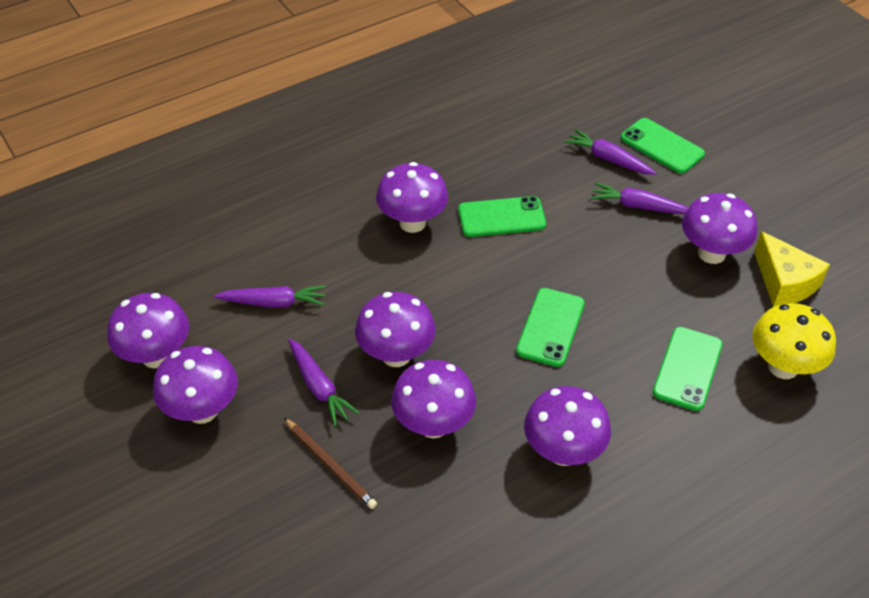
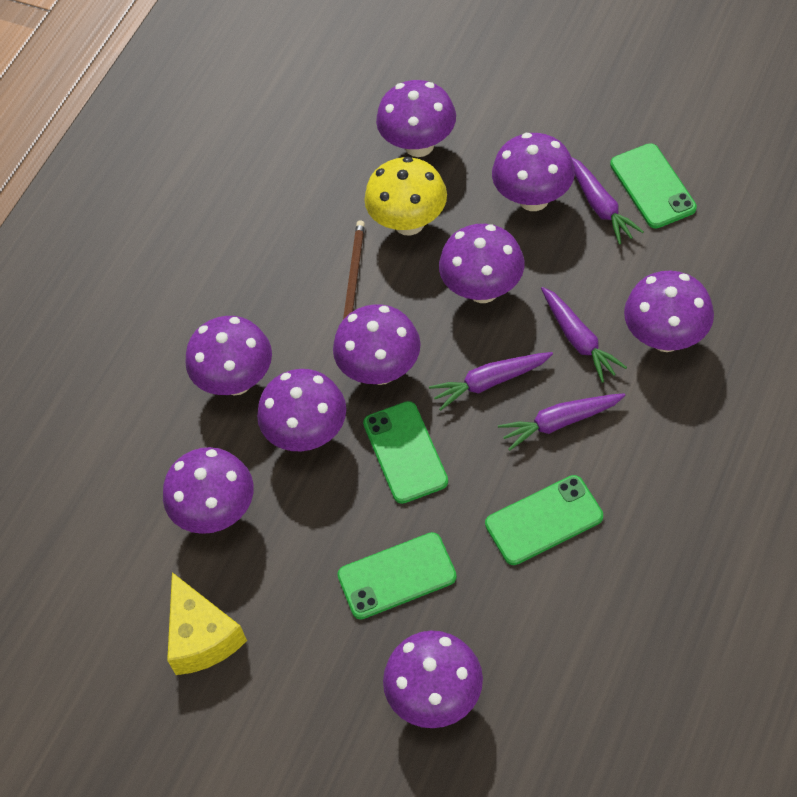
purple mushroom: 7 -> 9

